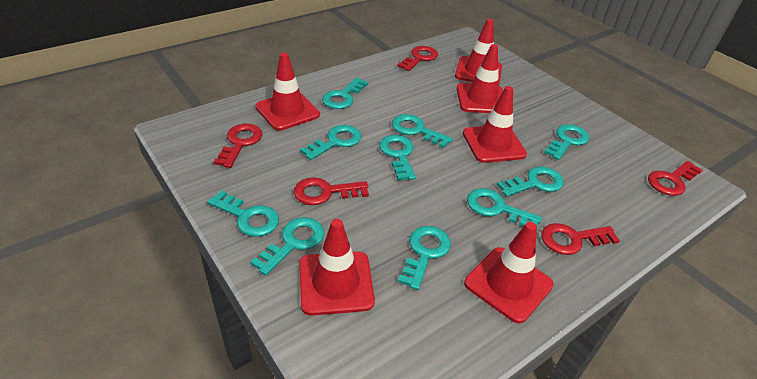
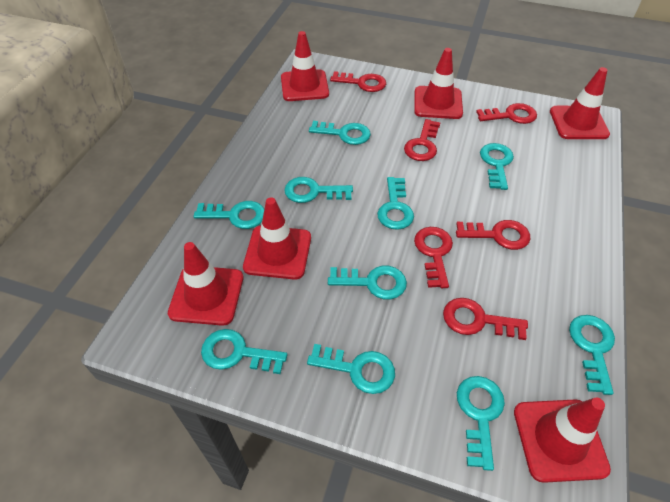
red key: 5 -> 6

